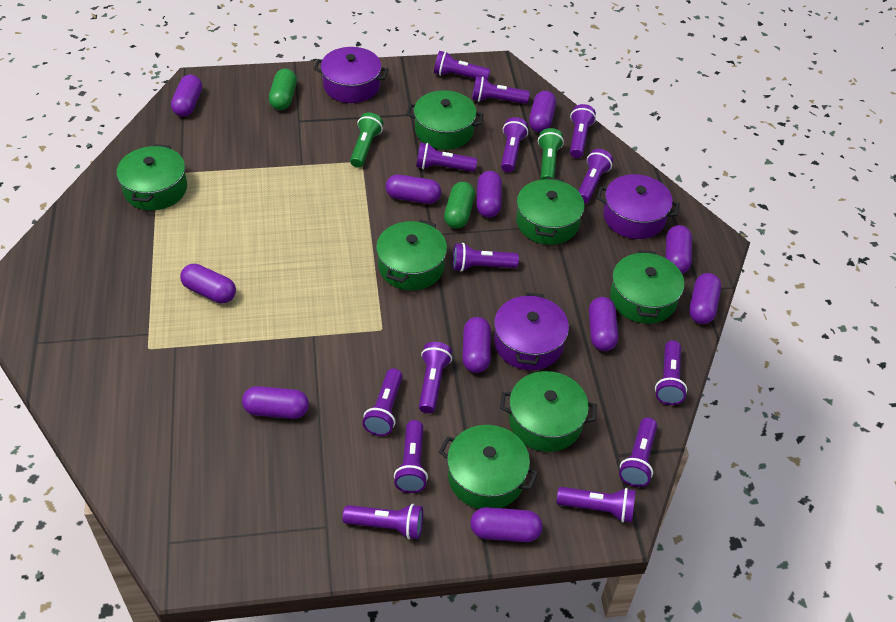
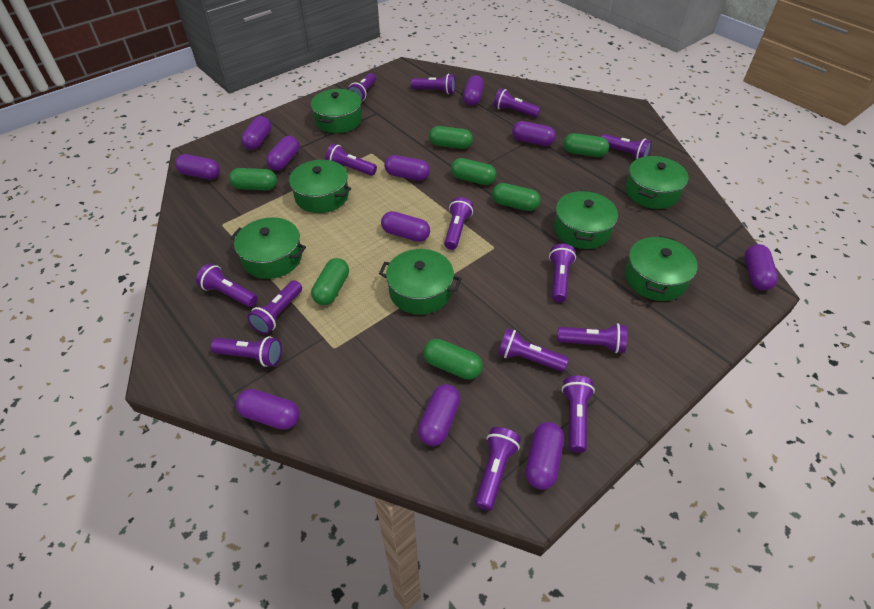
green capsule: 2 -> 7
green flashlight: 2 -> 0
purple pot: 3 -> 0

